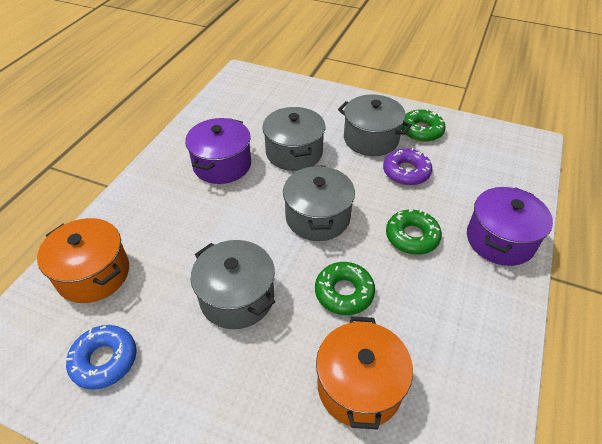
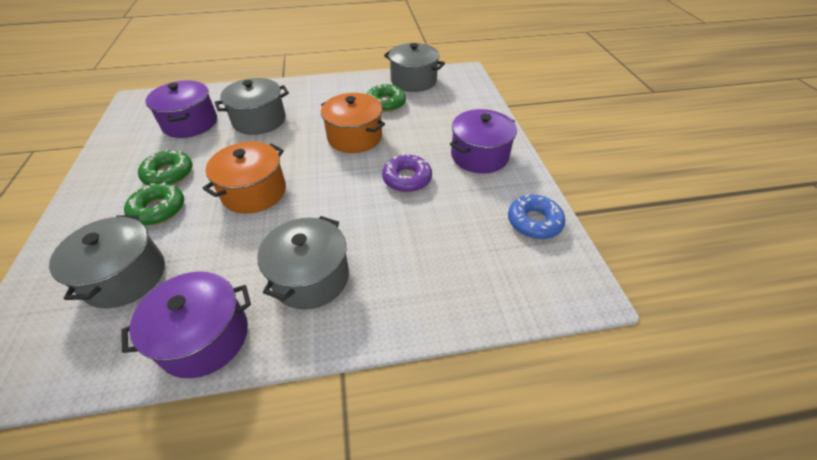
purple pot: 2 -> 3

